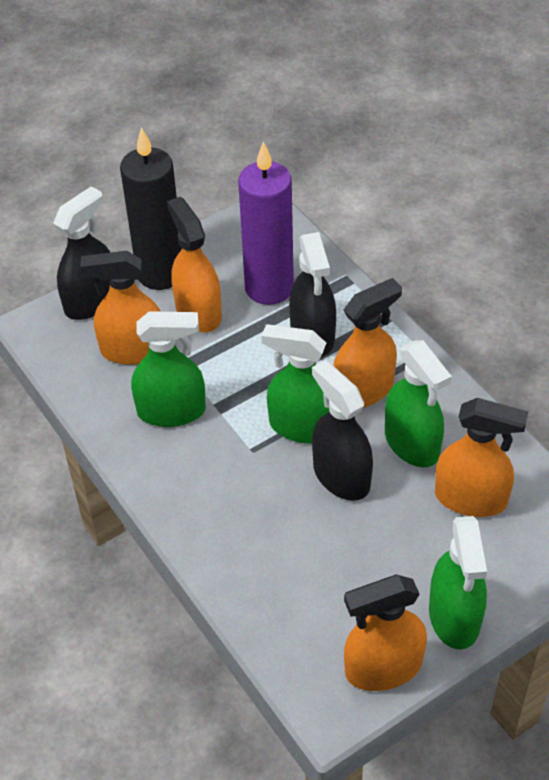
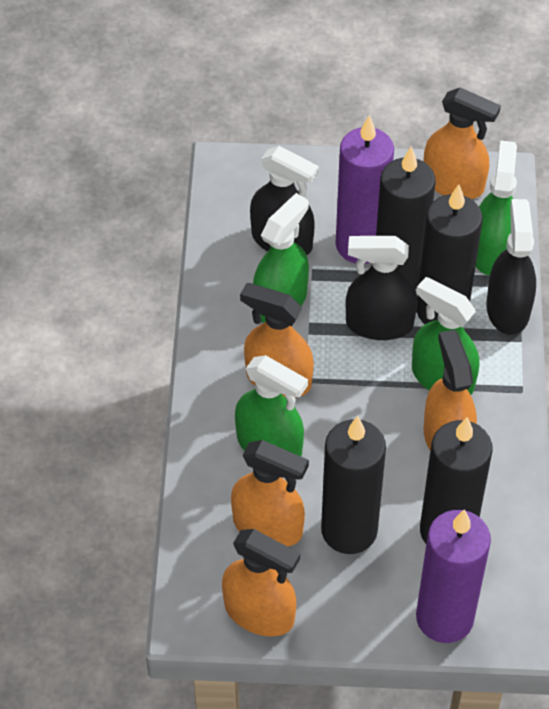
black candle: 1 -> 4
purple candle: 1 -> 2

